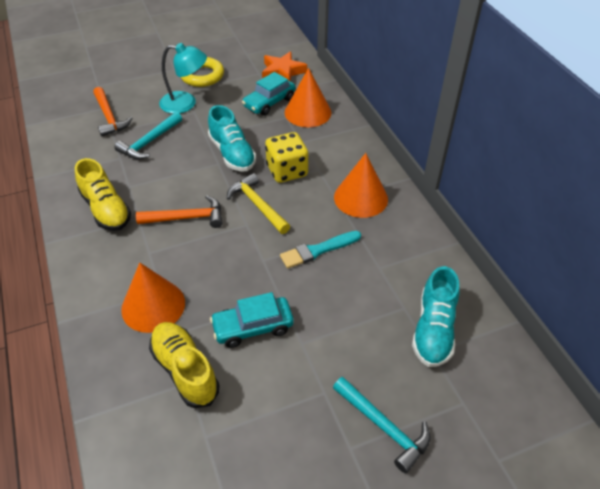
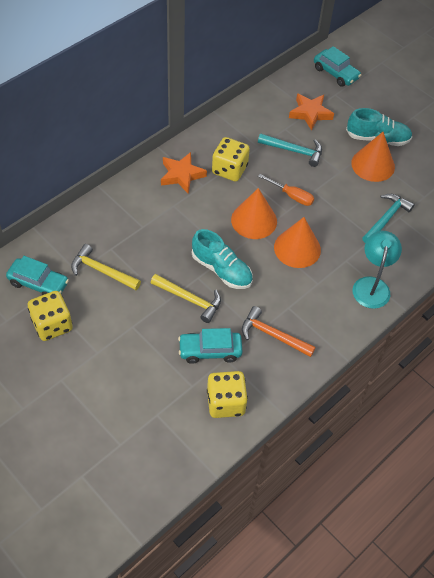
orange hammer: 2 -> 1
orange screwdriver: 0 -> 1
orange star: 1 -> 2
turquoise brush: 1 -> 0
turquoise car: 2 -> 3
yellow dice: 1 -> 3
yellow hammer: 1 -> 2
yellow ring: 1 -> 0
yellow shoe: 2 -> 0

